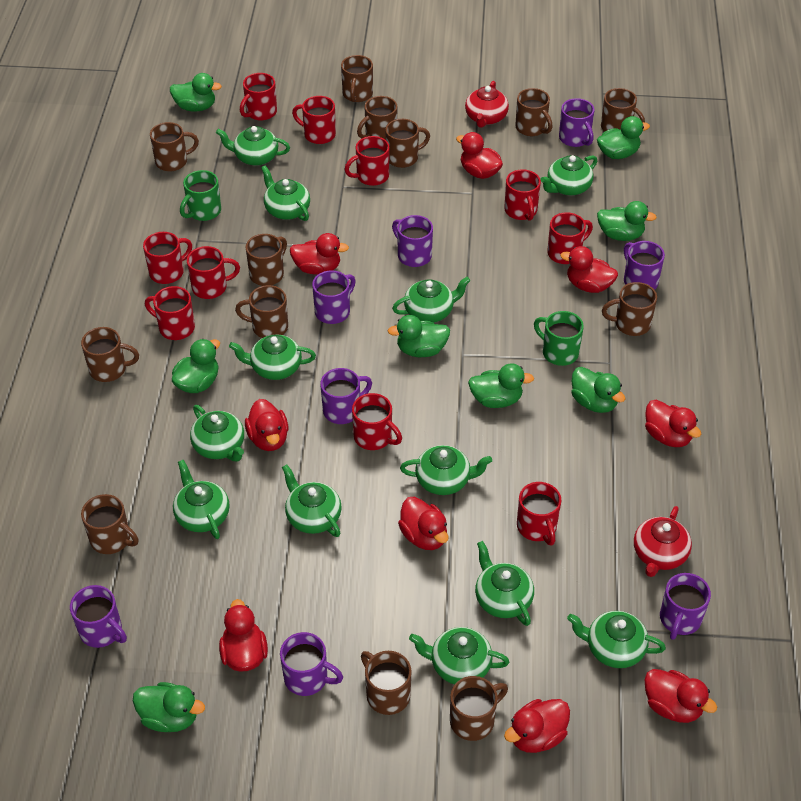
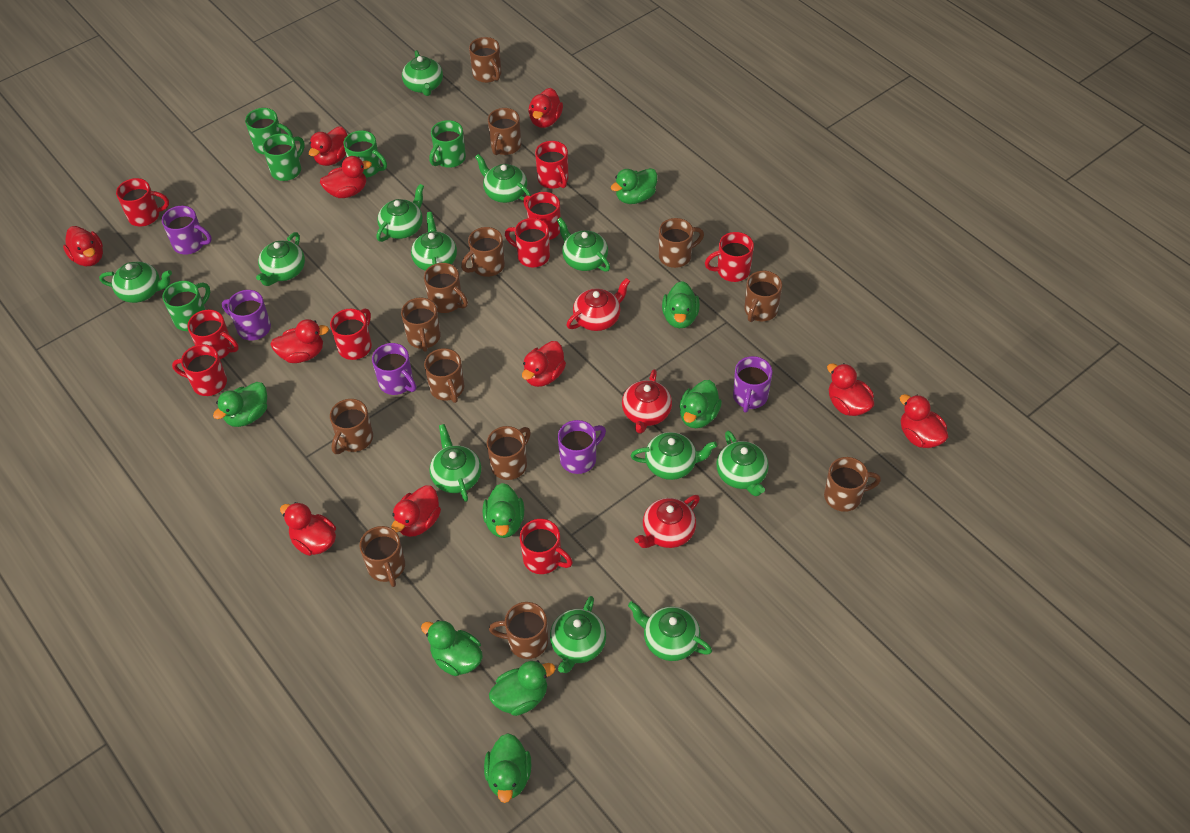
green mug: 2 -> 5
purple mug: 8 -> 5
red duck: 9 -> 10
red mug: 10 -> 9
red teapot: 2 -> 3

